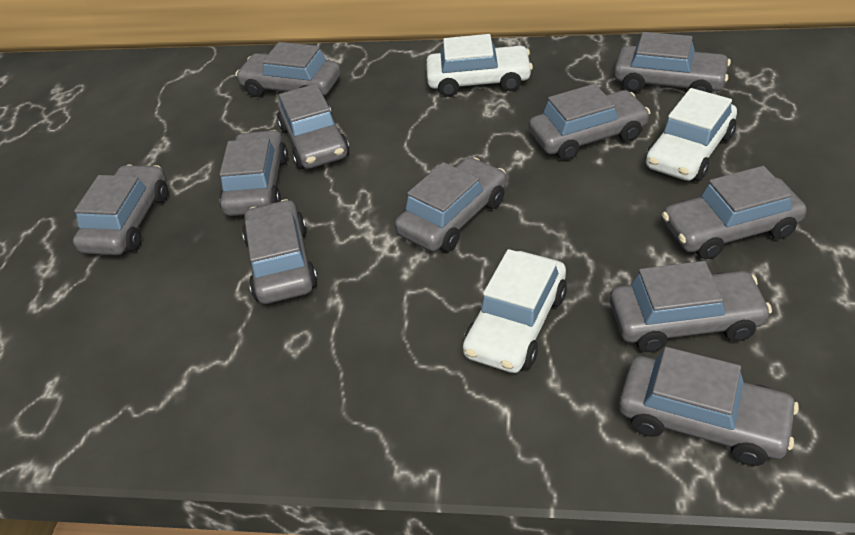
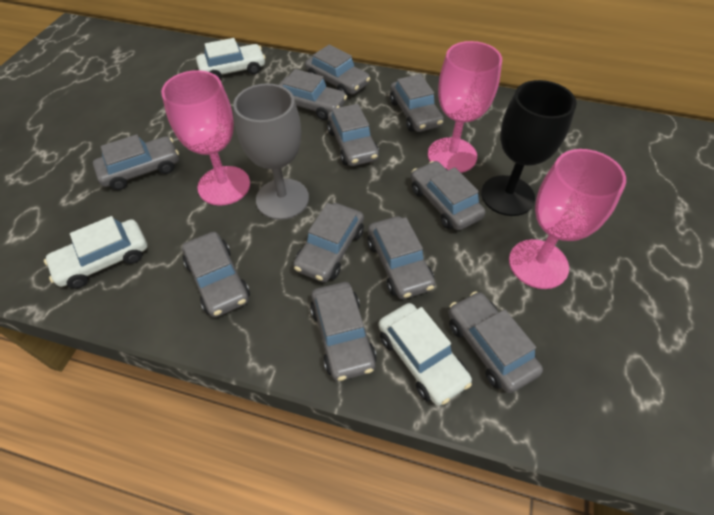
black goblet: 0 -> 1
grey goblet: 0 -> 1
pink goblet: 0 -> 3

